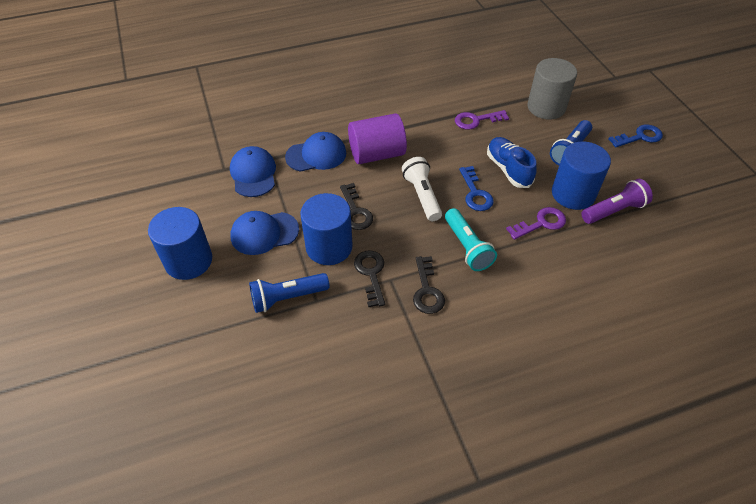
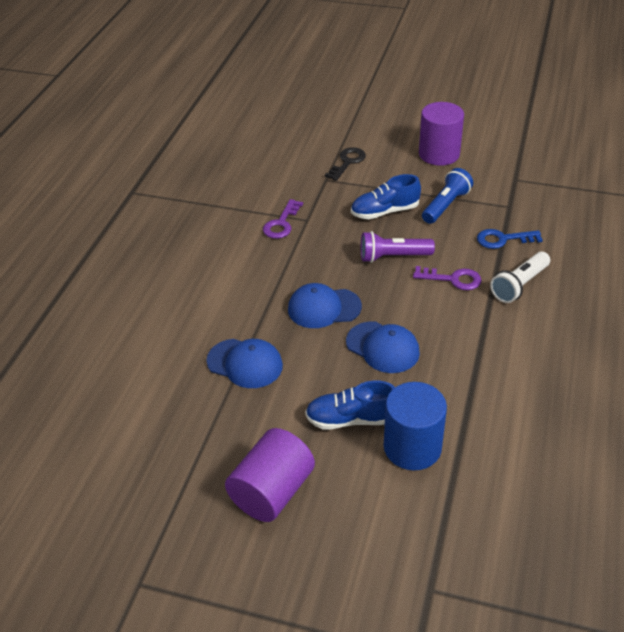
black key: 3 -> 1
blue cylinder: 3 -> 1
blue flashlight: 2 -> 1
blue key: 2 -> 1
blue shoe: 1 -> 2
grey cylinder: 1 -> 0
purple cylinder: 1 -> 2
turquoise flashlight: 1 -> 0

